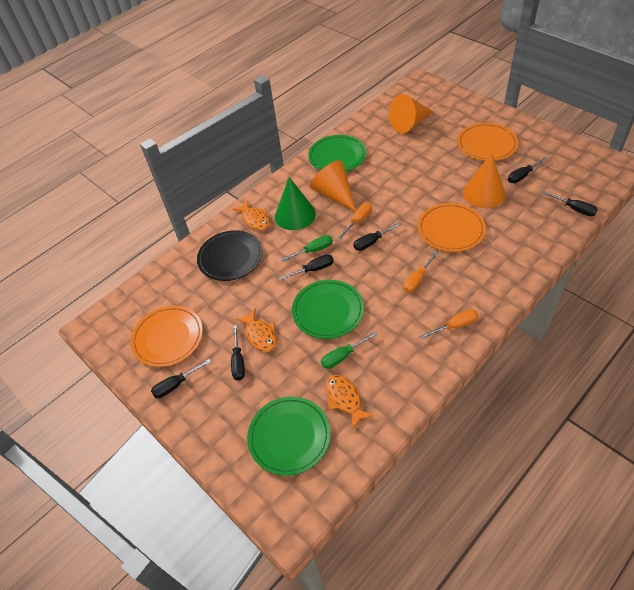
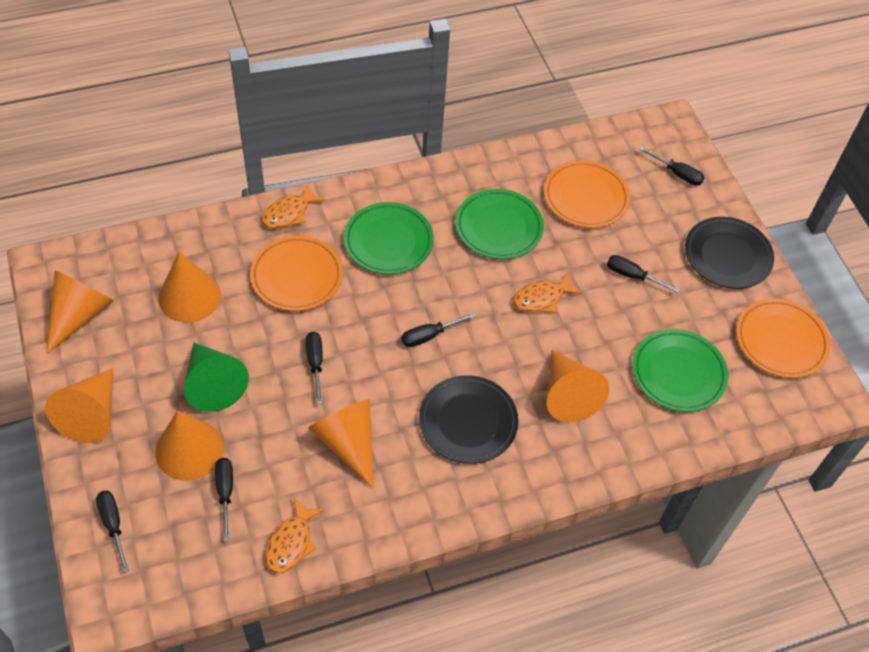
black plate: 1 -> 2
green screwdriver: 2 -> 0
orange cone: 3 -> 6
orange screwdriver: 3 -> 0

